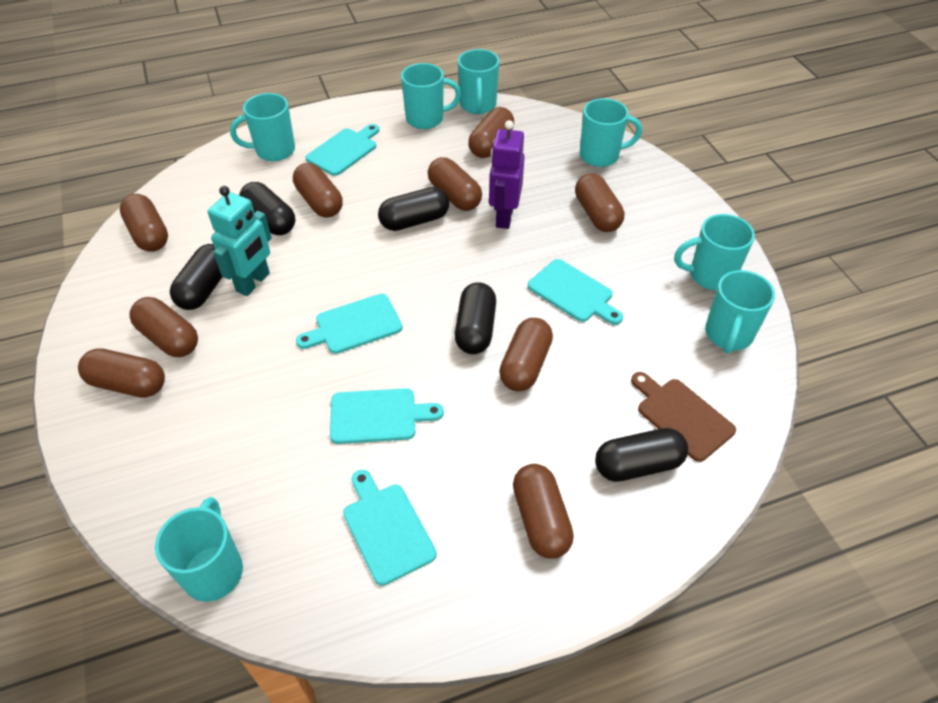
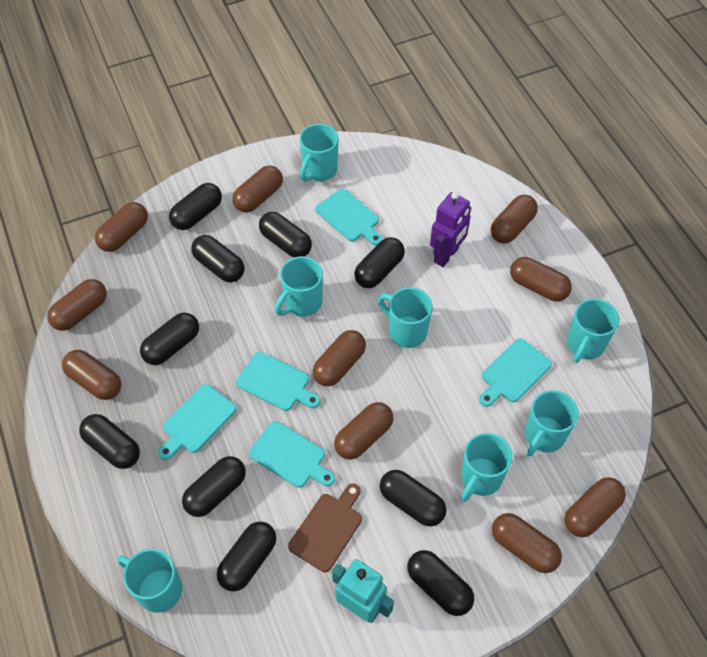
black capsule: 5 -> 10
brown capsule: 9 -> 10

